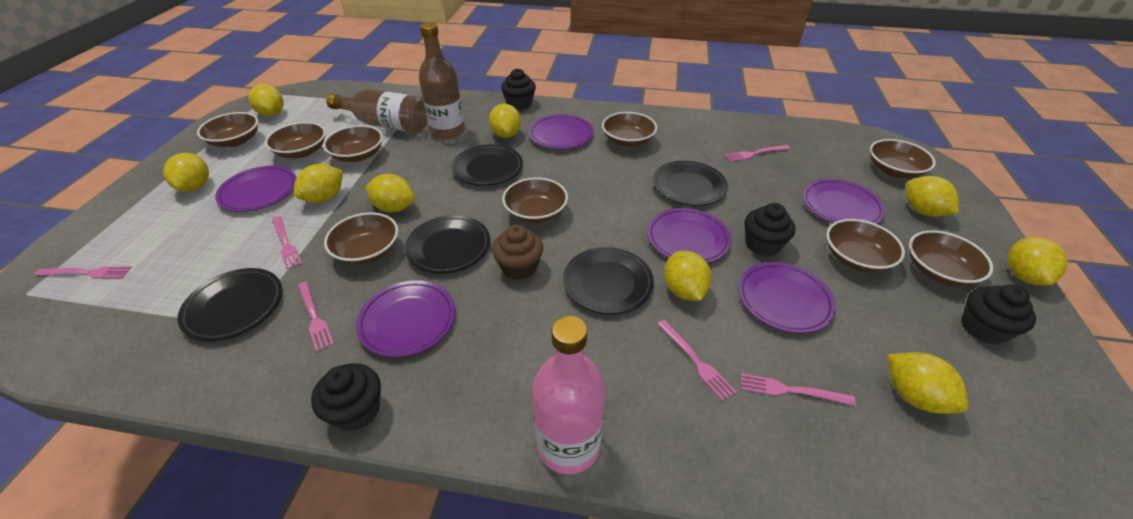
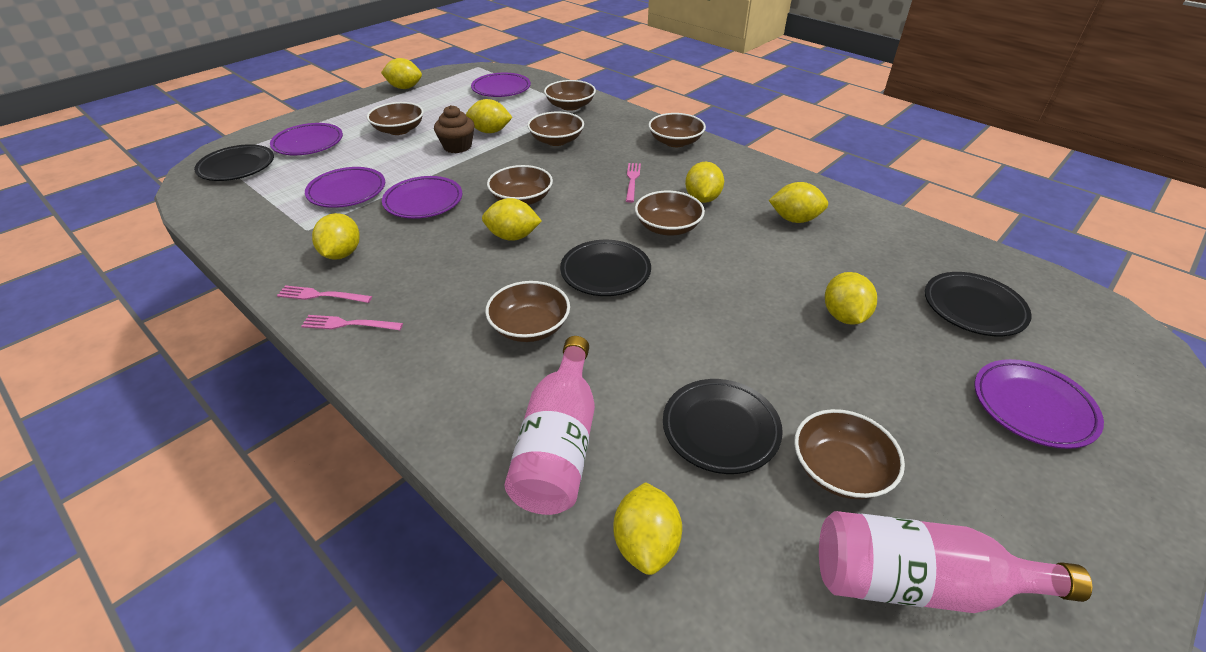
black cupcake: 4 -> 0
black plate: 5 -> 4
brown bottle: 2 -> 0
brown bowl: 9 -> 8
pink bottle: 1 -> 2
pink fork: 6 -> 3
purple plate: 6 -> 5
yellow lemon: 9 -> 8

